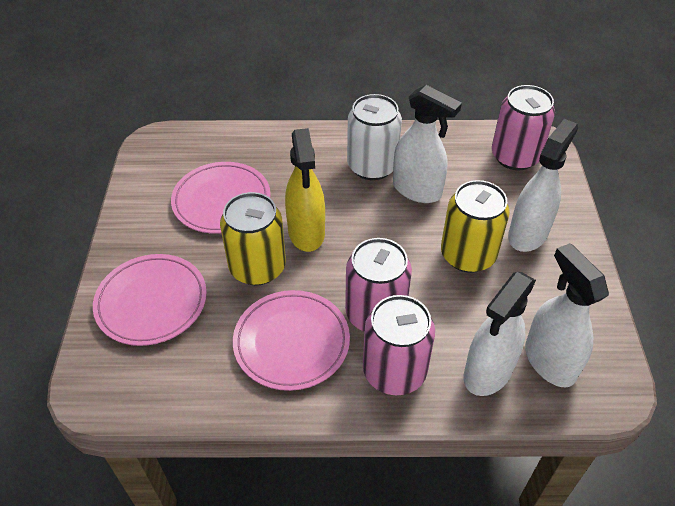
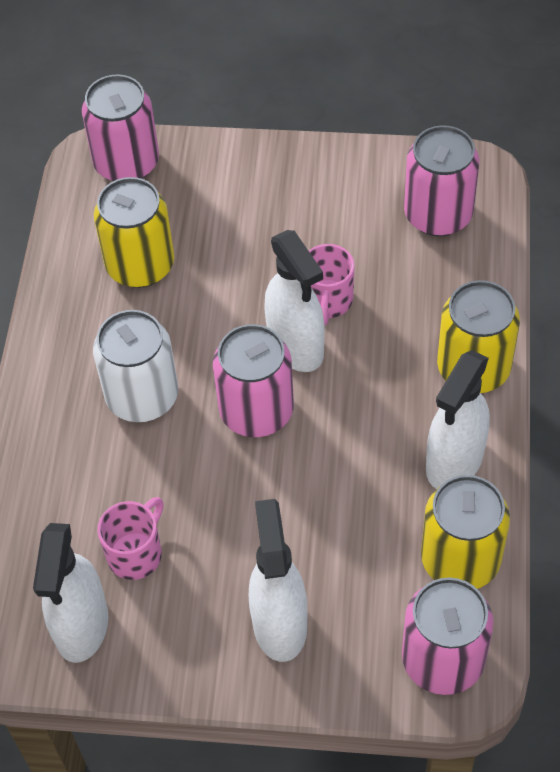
pink can: 3 -> 4
pink mug: 0 -> 2
pink plate: 3 -> 0
yellow can: 2 -> 3
yellow spray bottle: 1 -> 0

